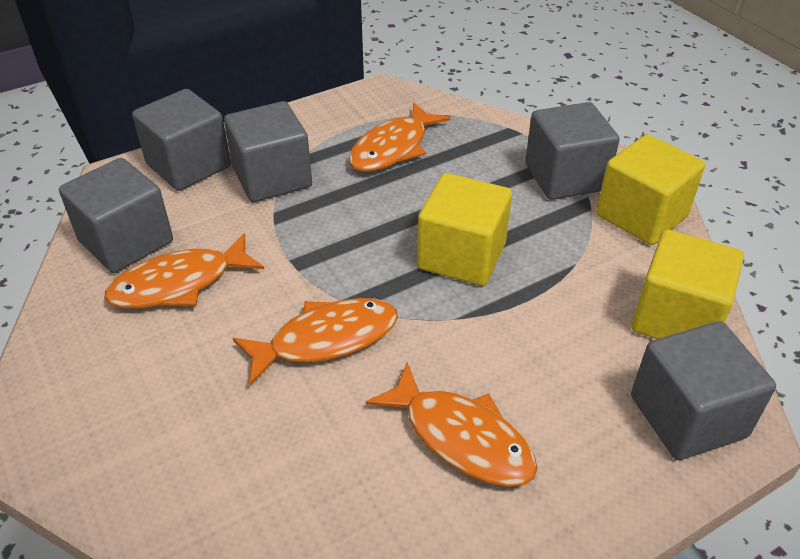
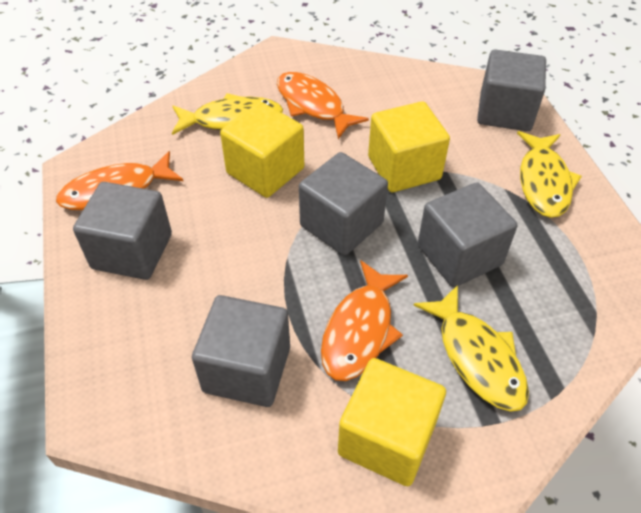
orange fish: 4 -> 3
yellow fish: 0 -> 3

